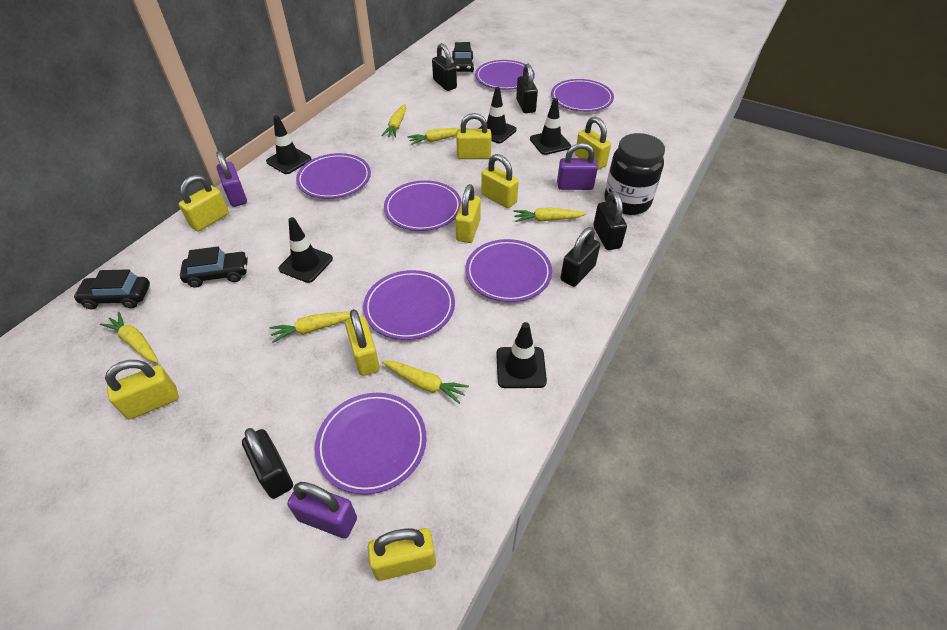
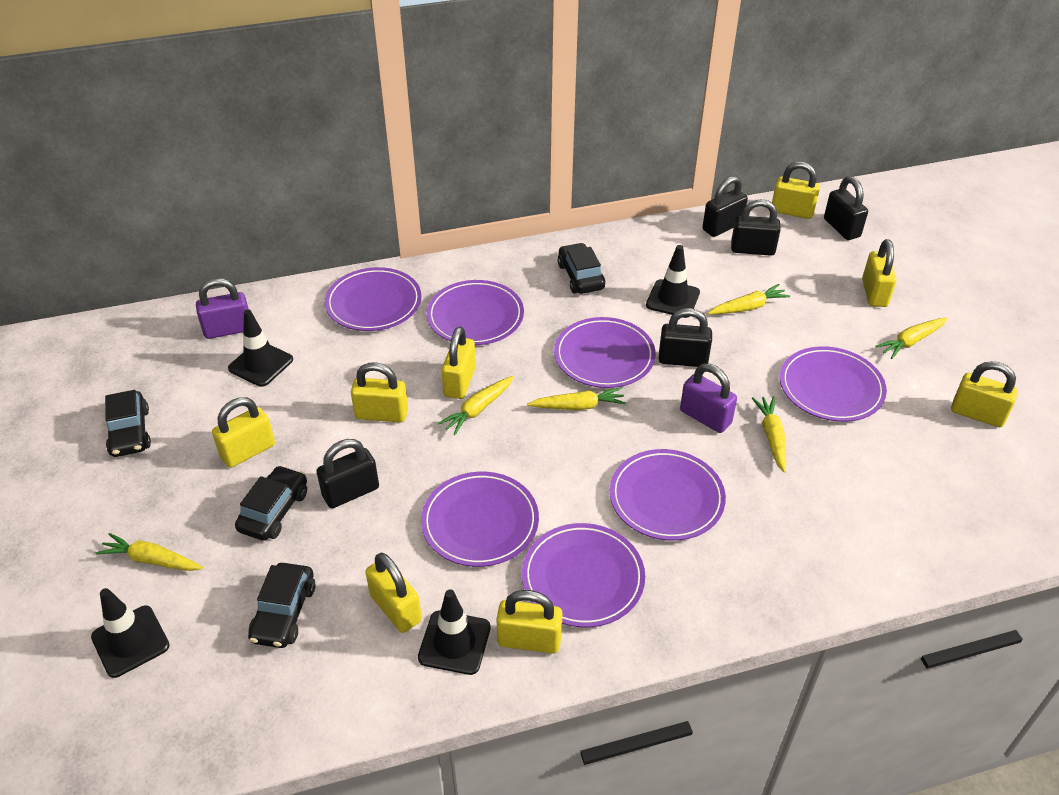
black car: 3 -> 4
black jar: 1 -> 0
black traffic cone: 5 -> 4
purple padlock: 3 -> 2

